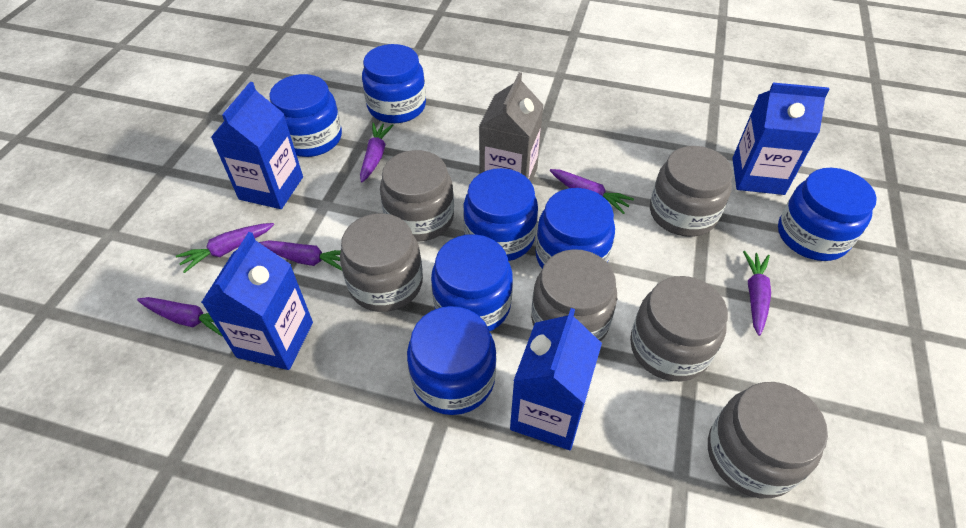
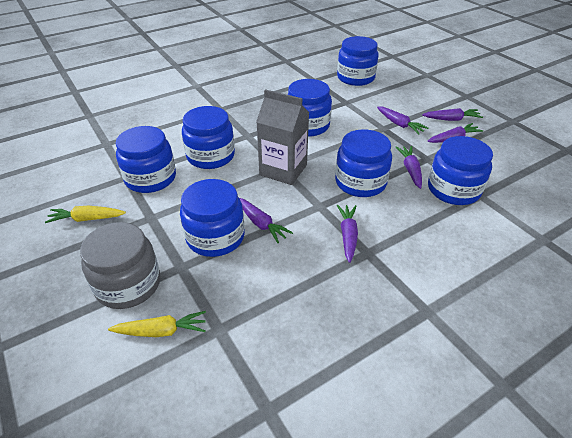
blue carton: 4 -> 0
grey jar: 6 -> 1
yellow carrot: 0 -> 2

